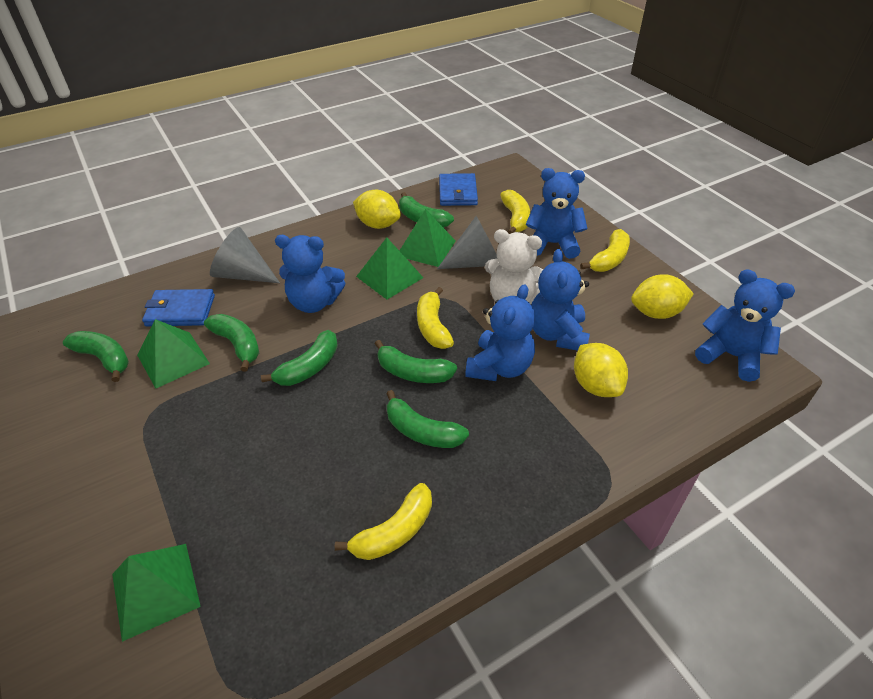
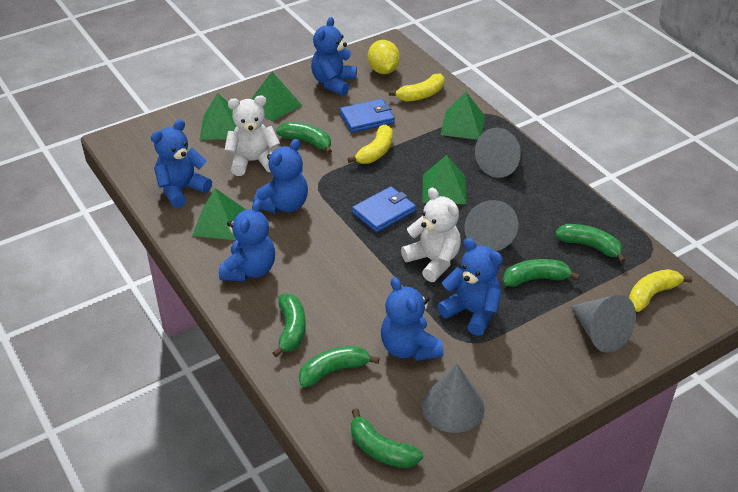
blue teddy bear: 5 -> 6
green pyramid: 4 -> 5
grey cone: 2 -> 4
white teddy bear: 1 -> 2
yellow banana: 4 -> 3
yellow lemon: 3 -> 1

